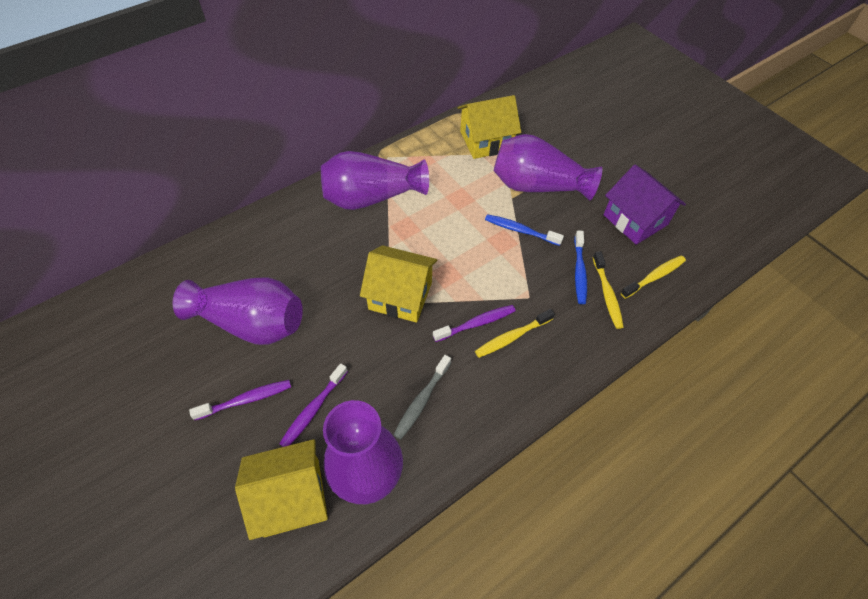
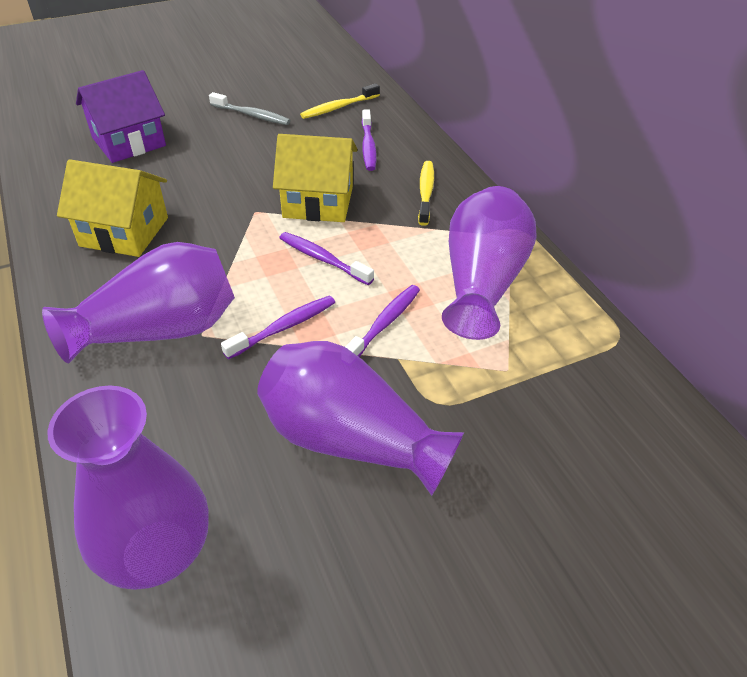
blue toothbrush: 2 -> 0
purple toothbrush: 3 -> 4
yellow house: 3 -> 2
yellow toothbrush: 3 -> 2

